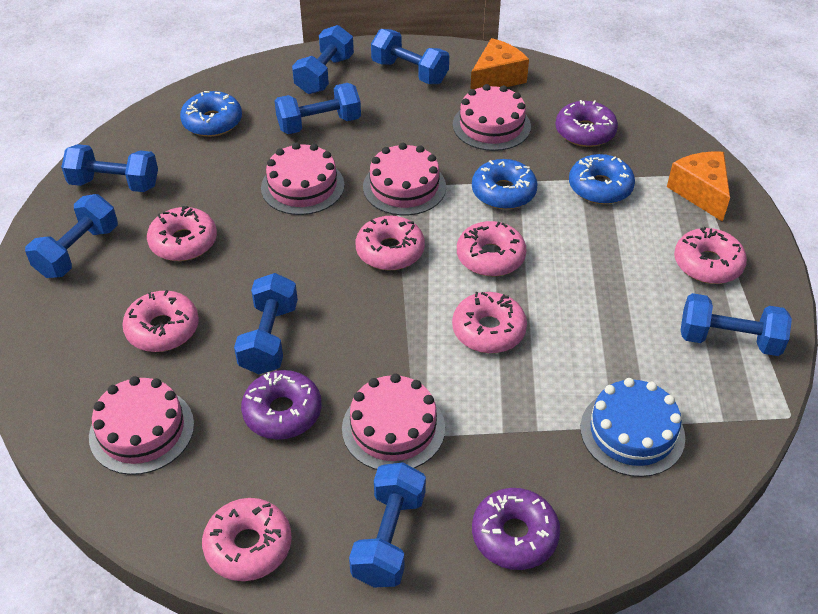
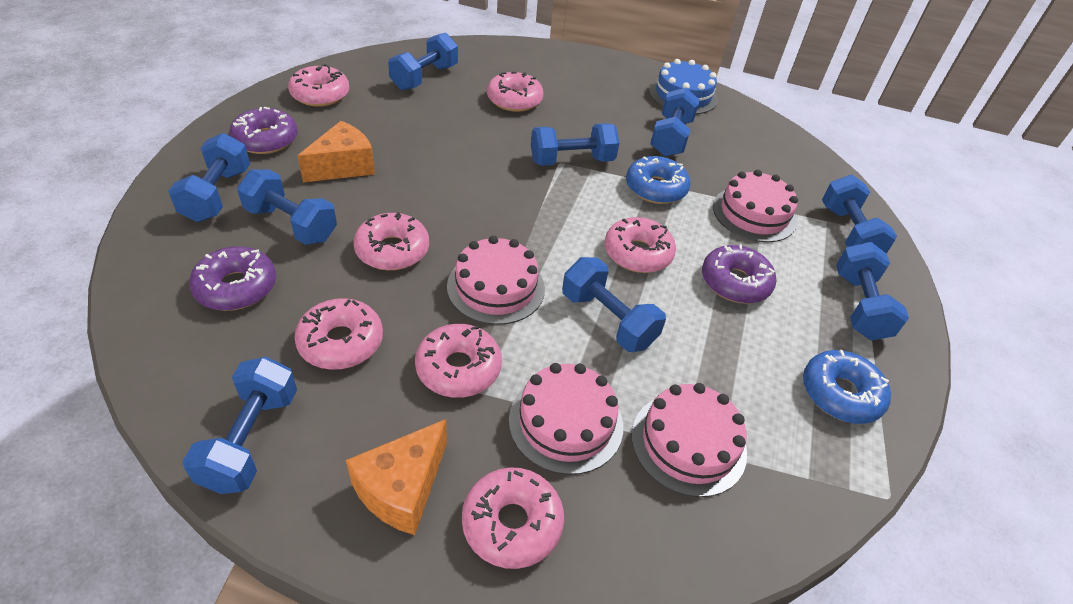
blue donut: 3 -> 2
blue dumbbell: 8 -> 9
pink cake: 5 -> 4

